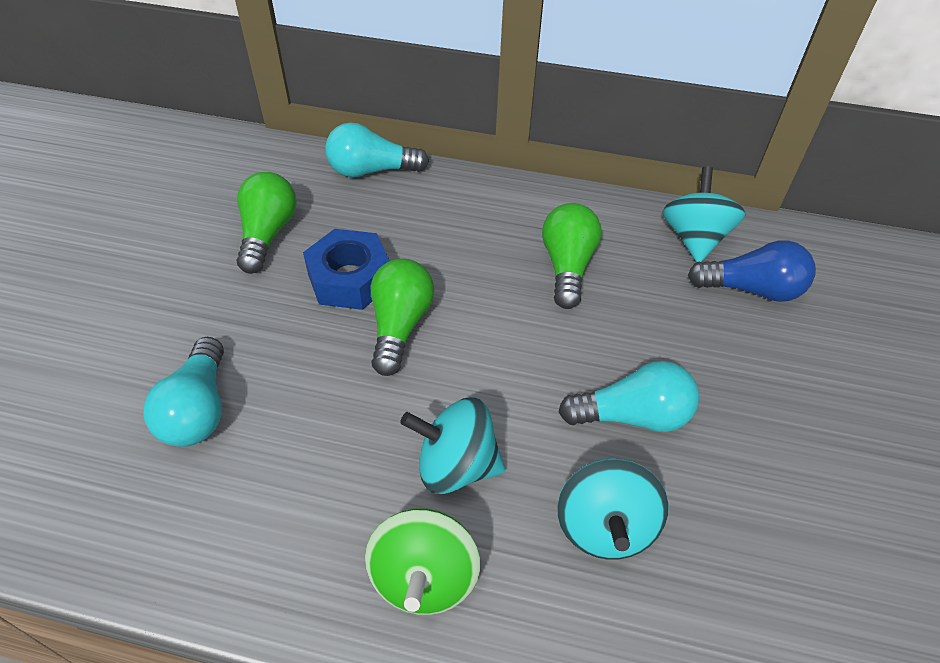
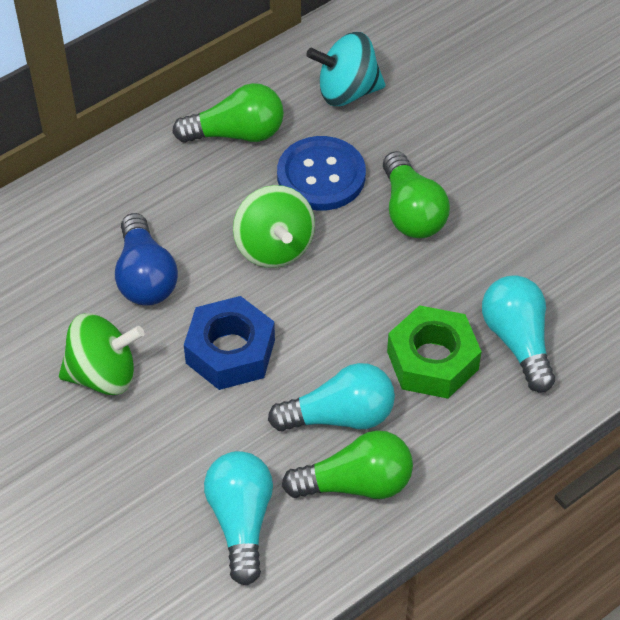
blue button: 0 -> 1
green nut: 0 -> 1
green spinning top: 1 -> 2
turquoise spinning top: 3 -> 1

